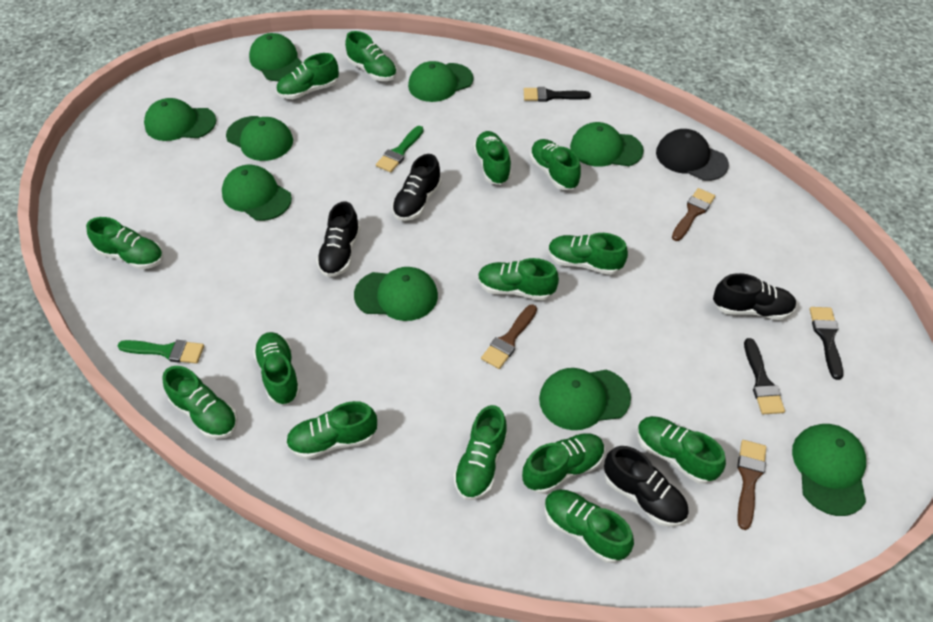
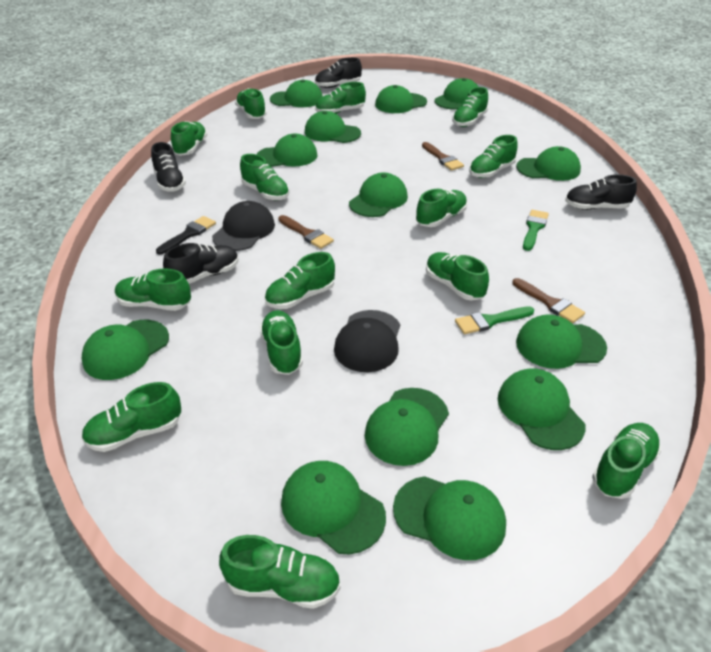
black brush: 3 -> 1
black cap: 1 -> 2
green cap: 9 -> 13

